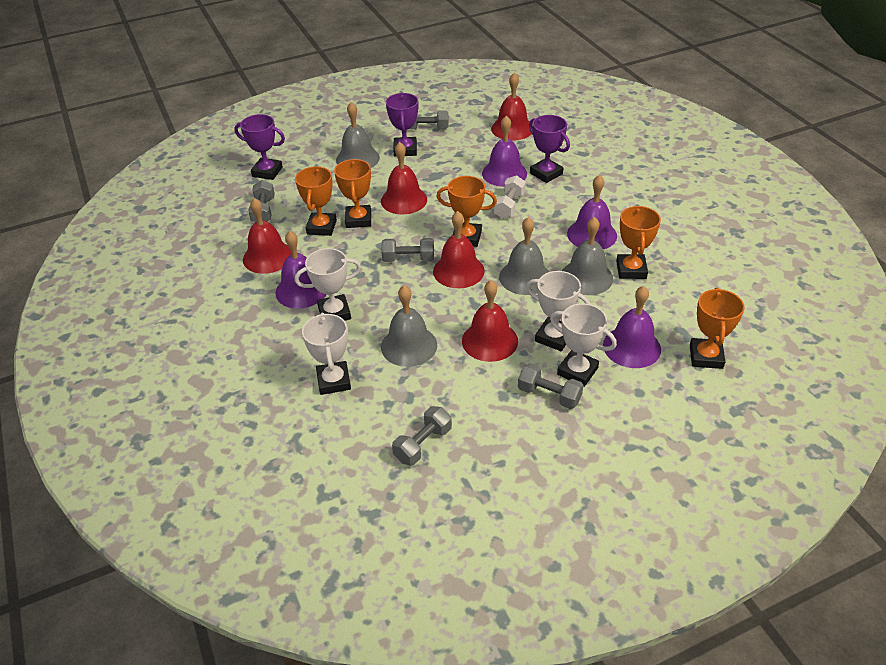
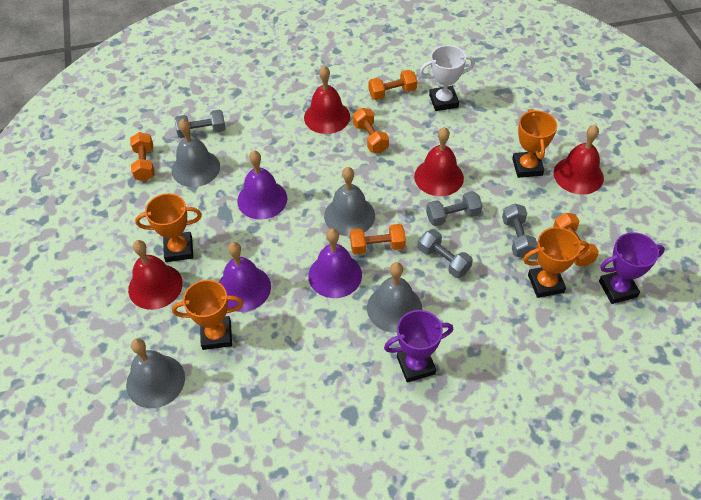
grey dumbbell: 5 -> 4
orange dumbbell: 0 -> 5
orange trophy: 5 -> 4
purple bell: 4 -> 3
purple trophy: 3 -> 2
red bell: 5 -> 4
white dumbbell: 1 -> 0
white trophy: 4 -> 1

